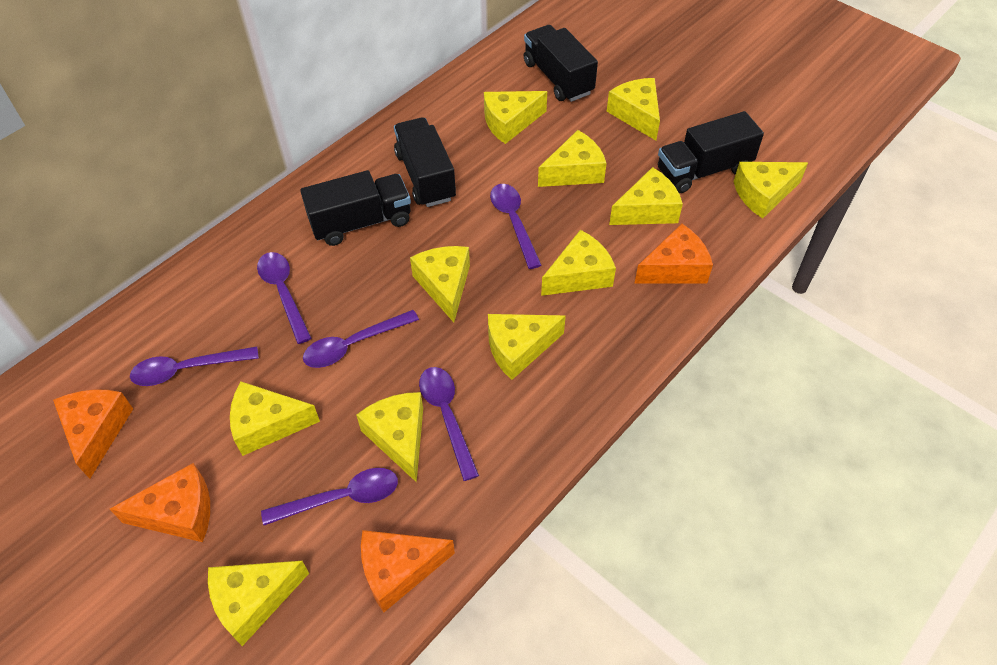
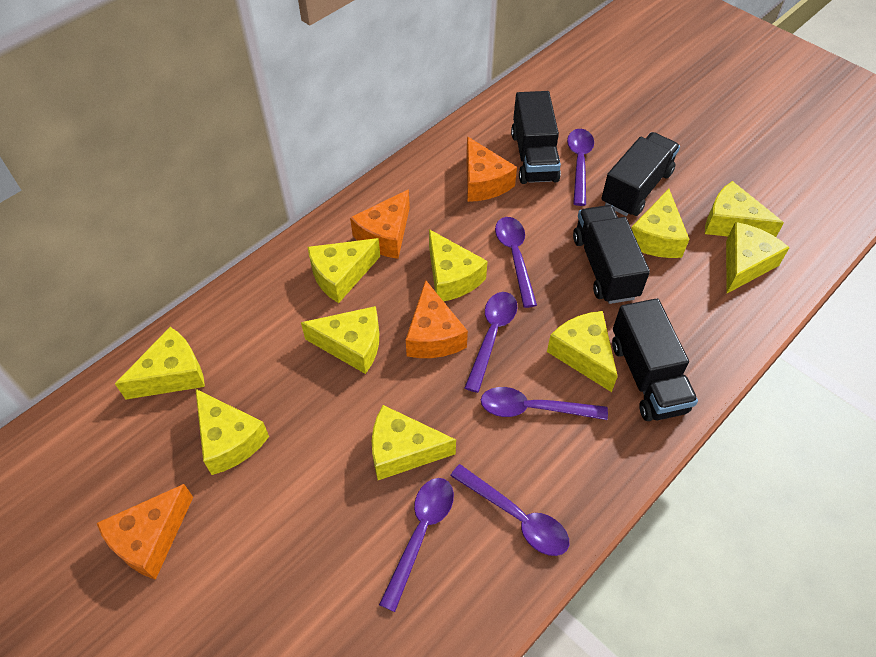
yellow cheese: 11 -> 10

